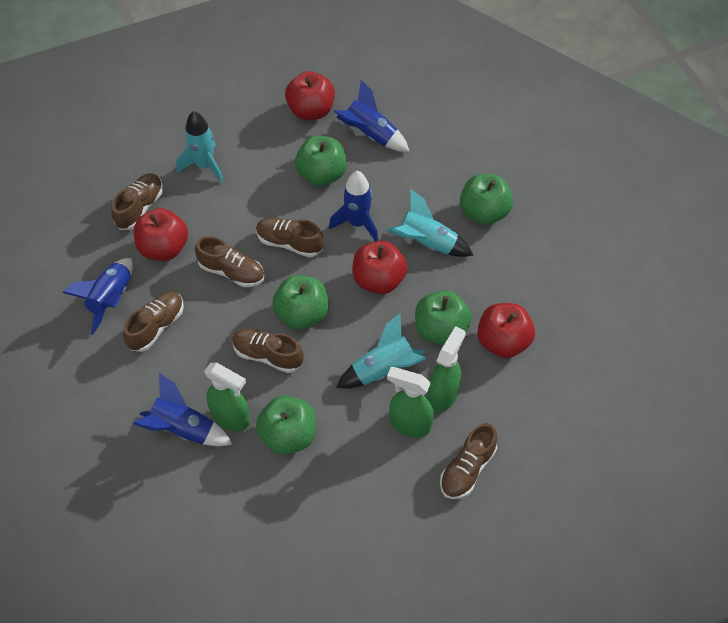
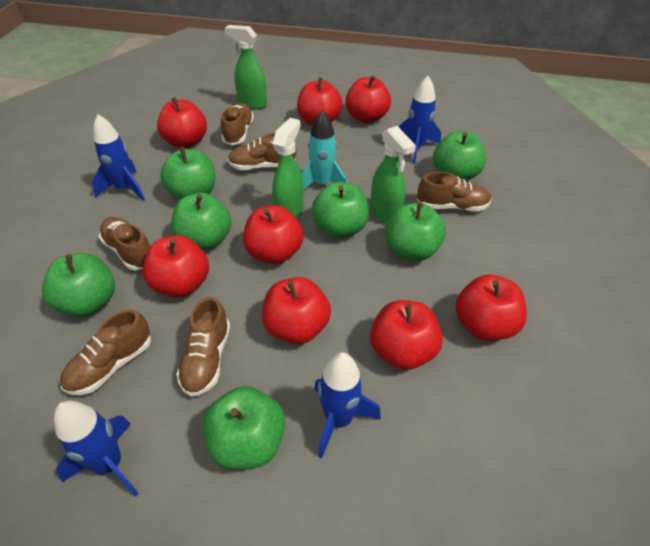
green apple: 5 -> 7
red apple: 4 -> 8
turquoise rocket: 3 -> 1

